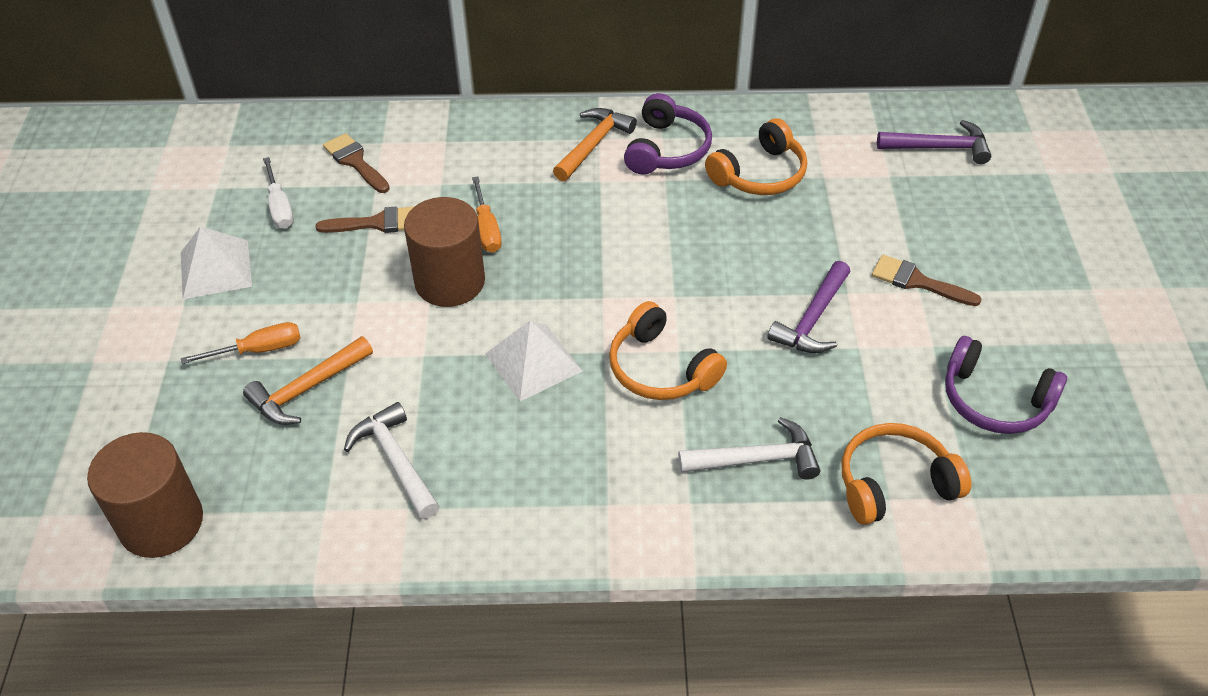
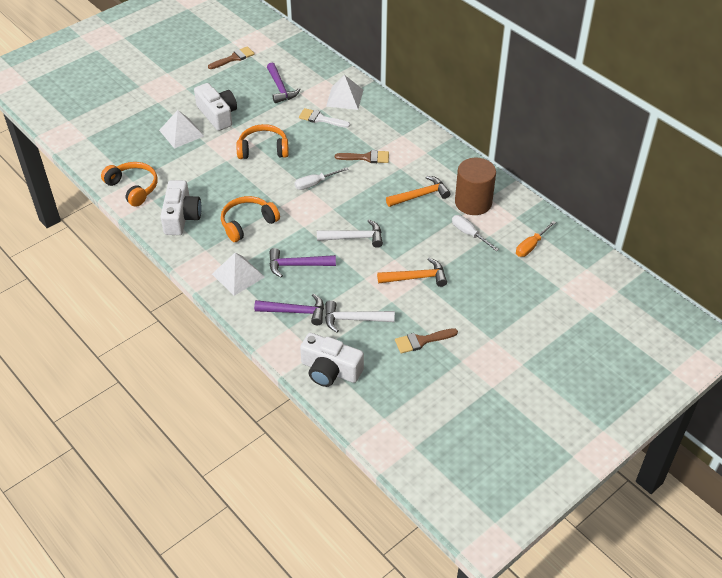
brown cylinder: 2 -> 1
orange screwdriver: 2 -> 1
purple hammer: 2 -> 3
purple headphones: 2 -> 0
white brush: 0 -> 1
white camera: 0 -> 3
white pyramid: 2 -> 3
white screwdriver: 1 -> 2

